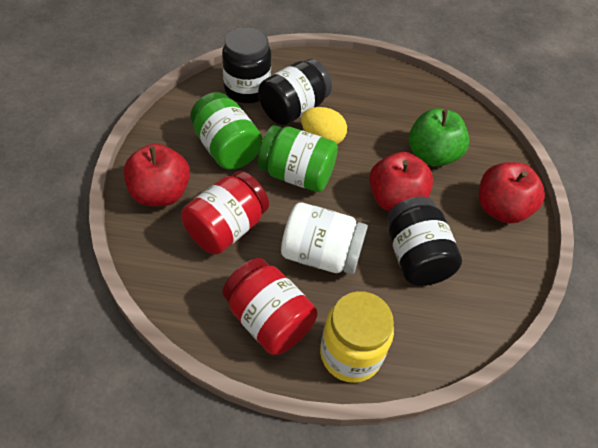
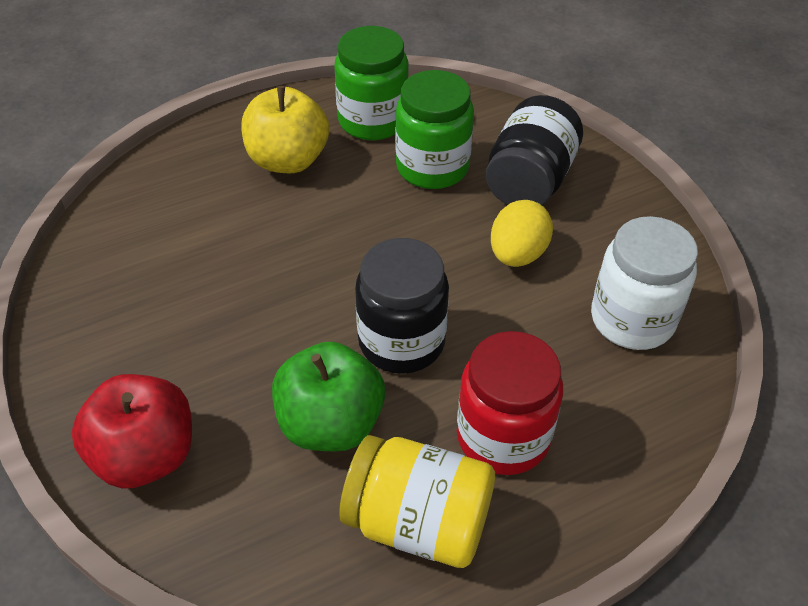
black jar: 3 -> 2
red apple: 3 -> 1
red jar: 2 -> 1
yellow apple: 0 -> 1

